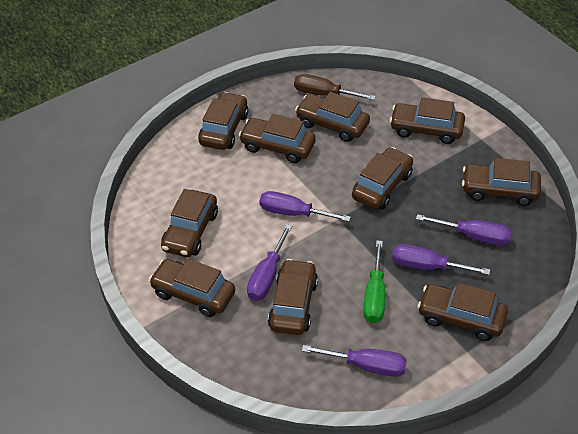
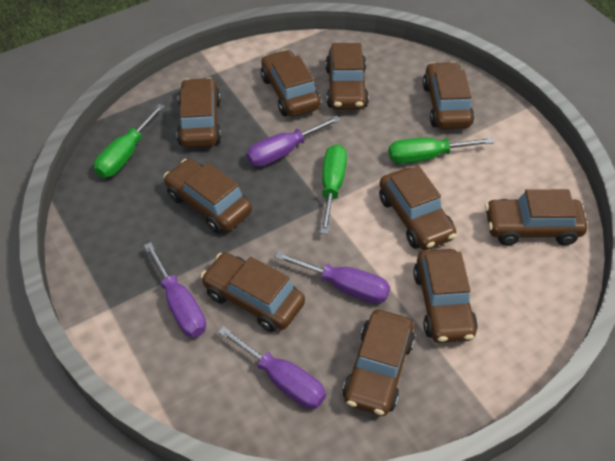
brown screwdriver: 1 -> 0
green screwdriver: 1 -> 3
purple screwdriver: 5 -> 4

